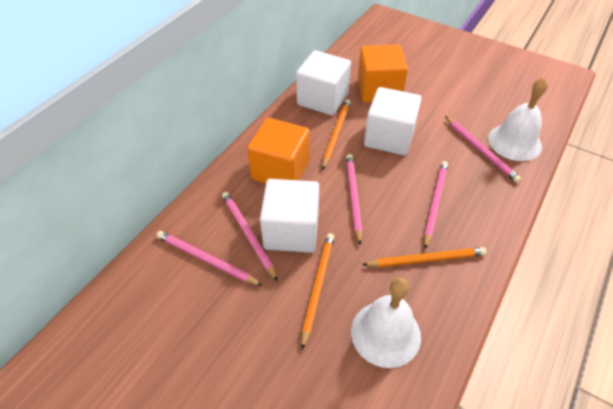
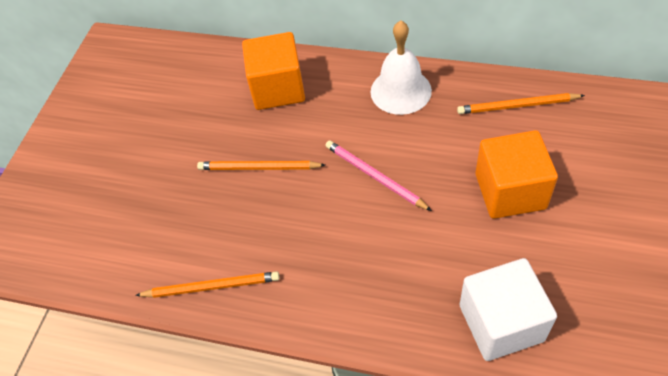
pink pencil: 5 -> 1
white bell: 2 -> 1
white cube: 3 -> 1

